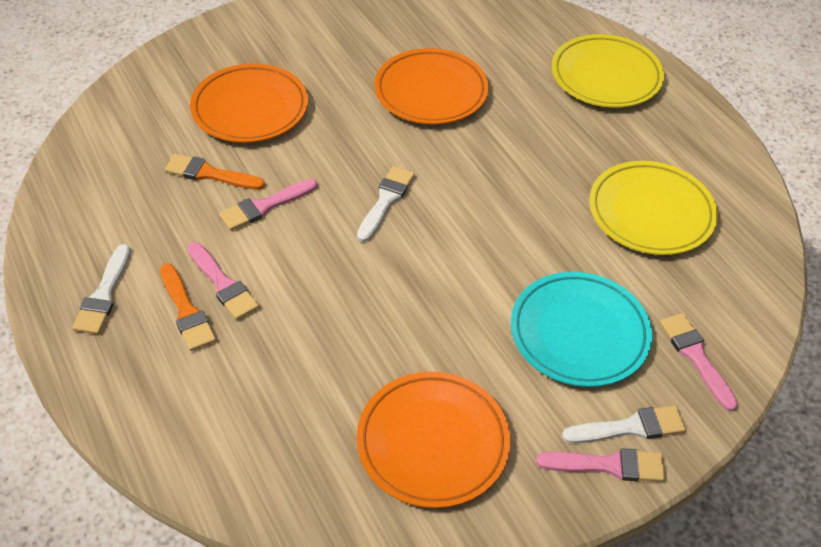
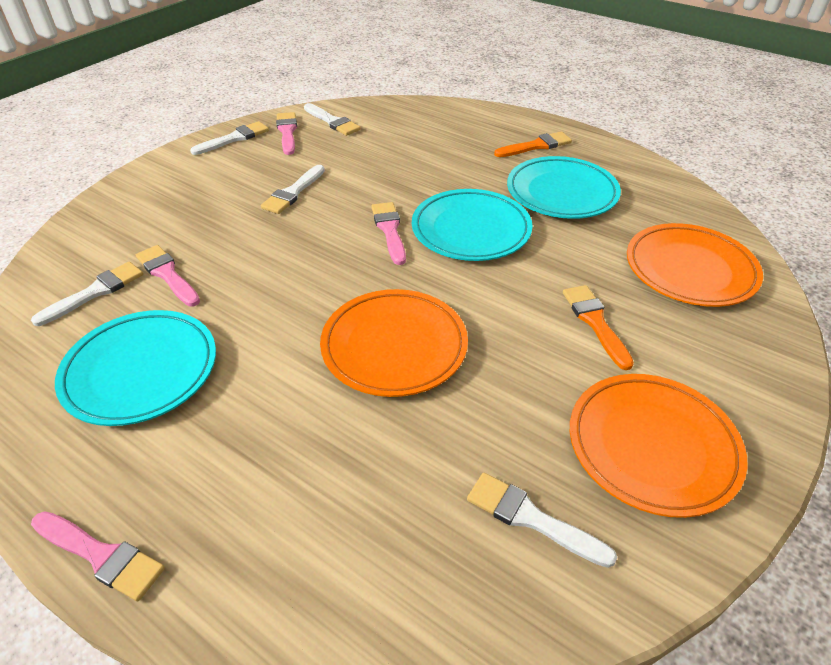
turquoise plate: 1 -> 3
white brush: 3 -> 5
yellow plate: 2 -> 0

